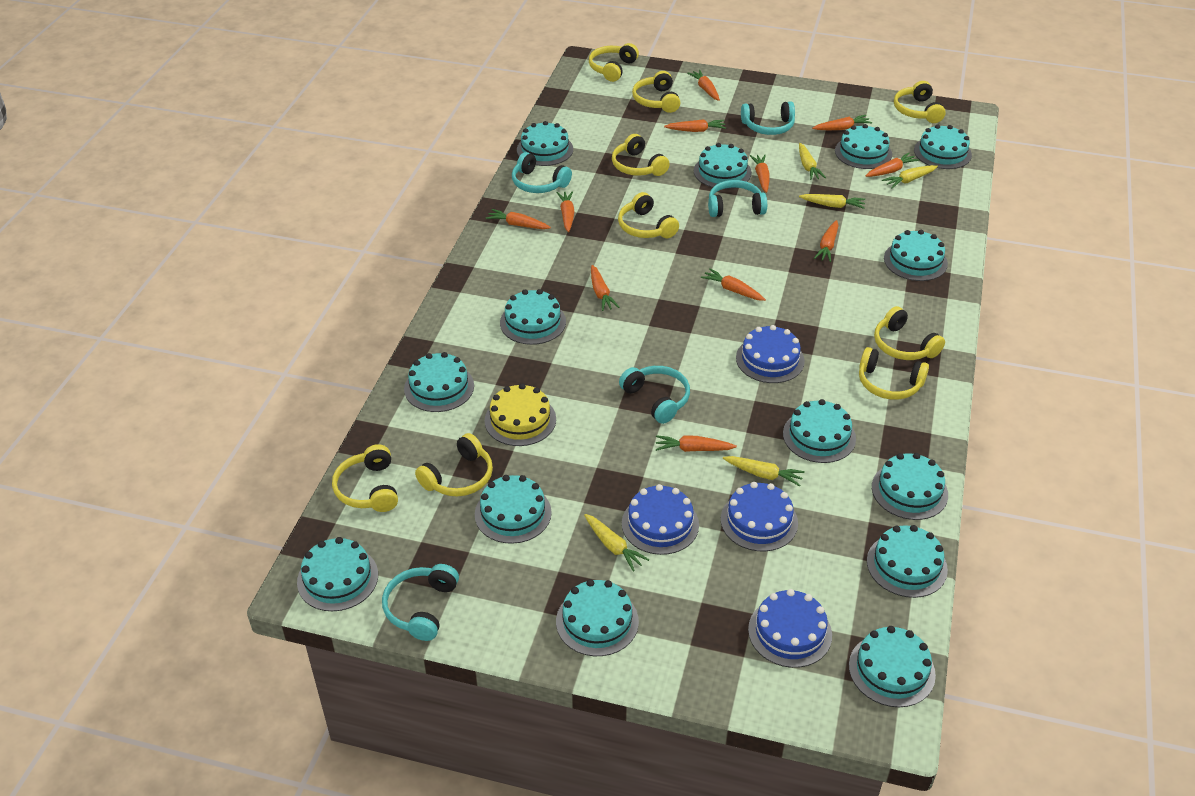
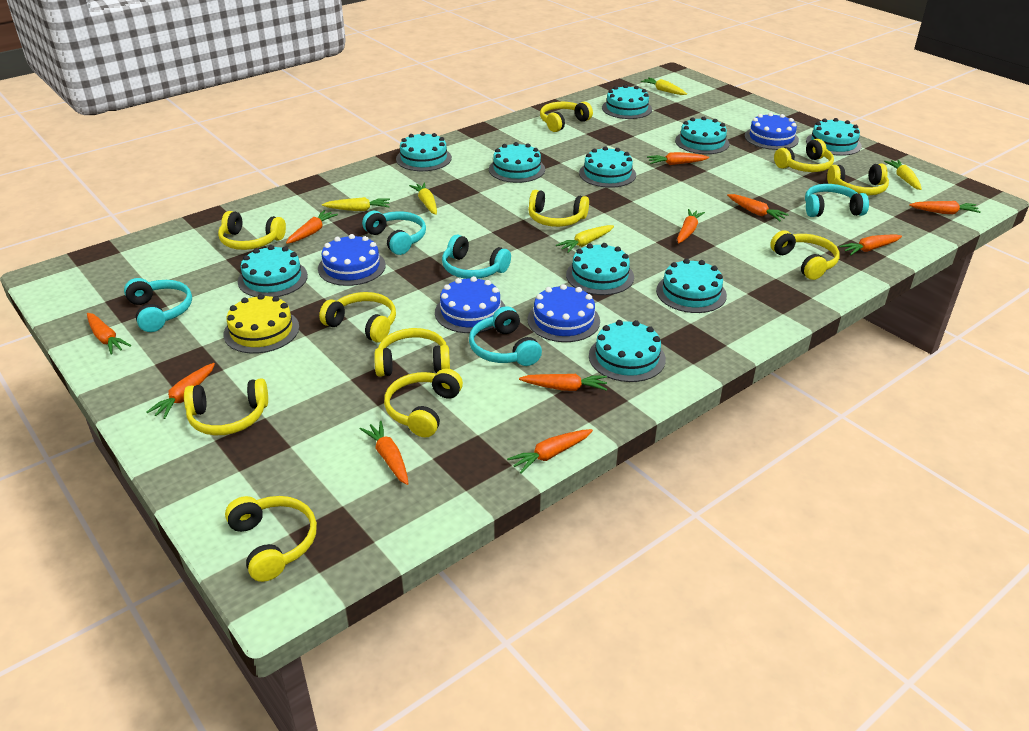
turquoise cake: 14 -> 10
yellow headphones: 9 -> 11

